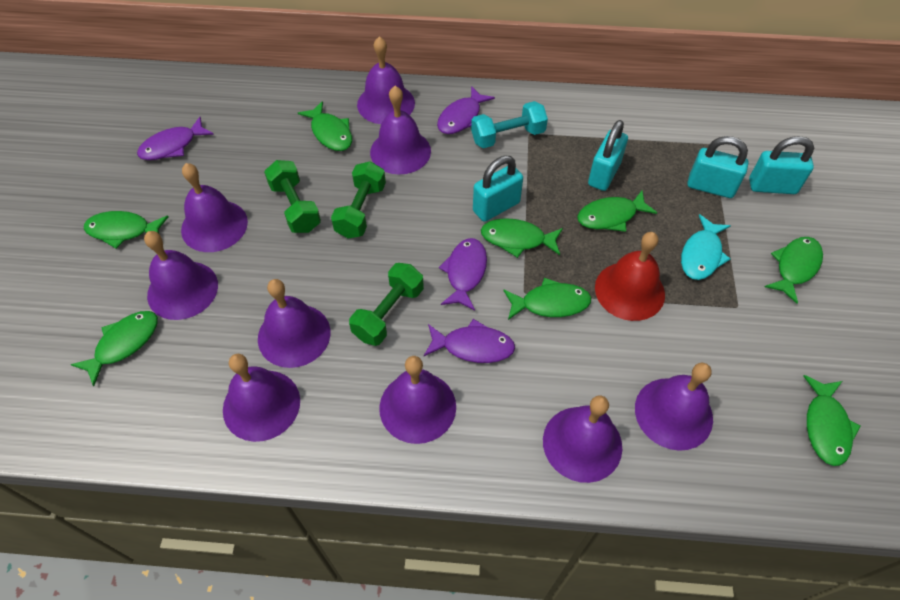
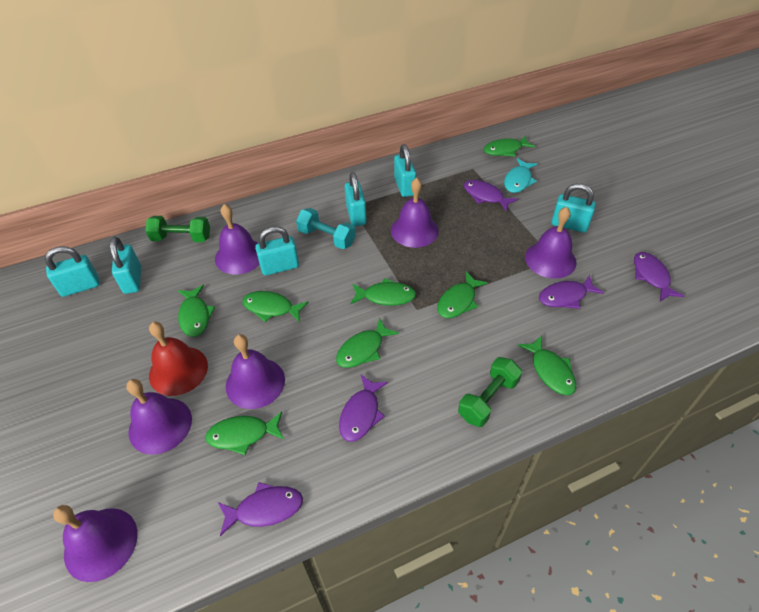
green dumbbell: 3 -> 2
purple bell: 9 -> 6
purple fish: 4 -> 5
turquoise padlock: 4 -> 6

